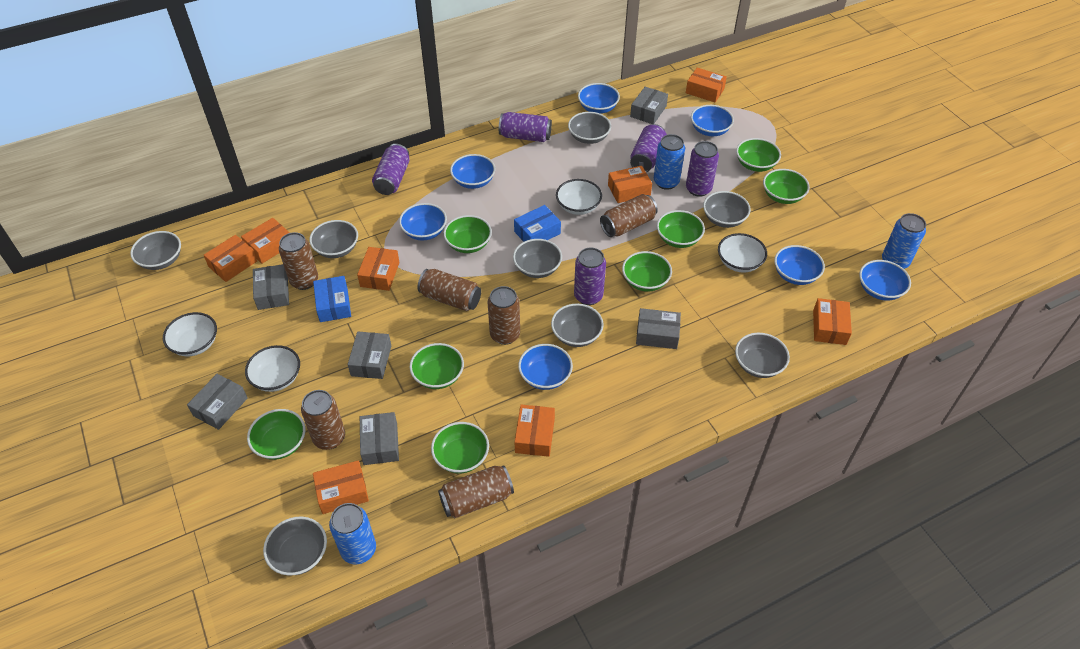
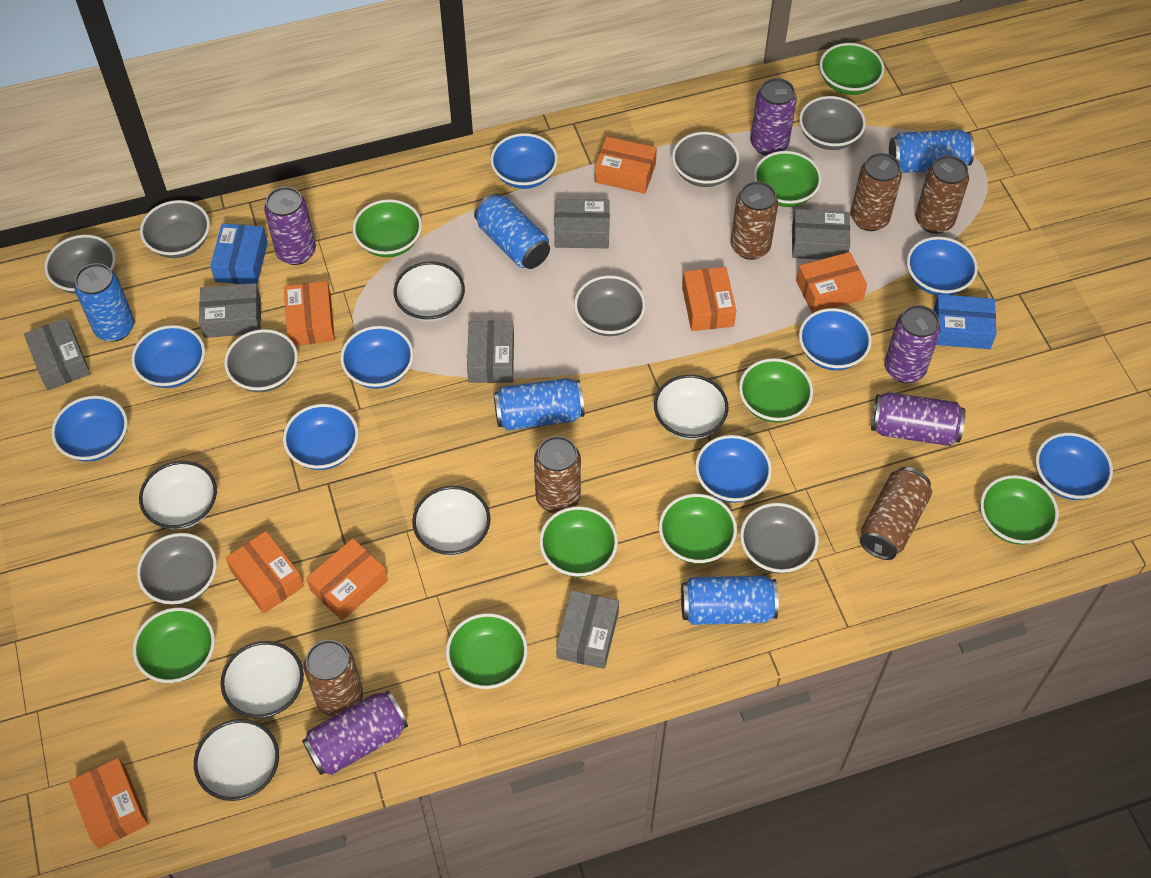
blue bowl: 7 -> 9
blue can: 3 -> 5
green bowl: 8 -> 9
orange box: 8 -> 7
white bowl: 4 -> 6

